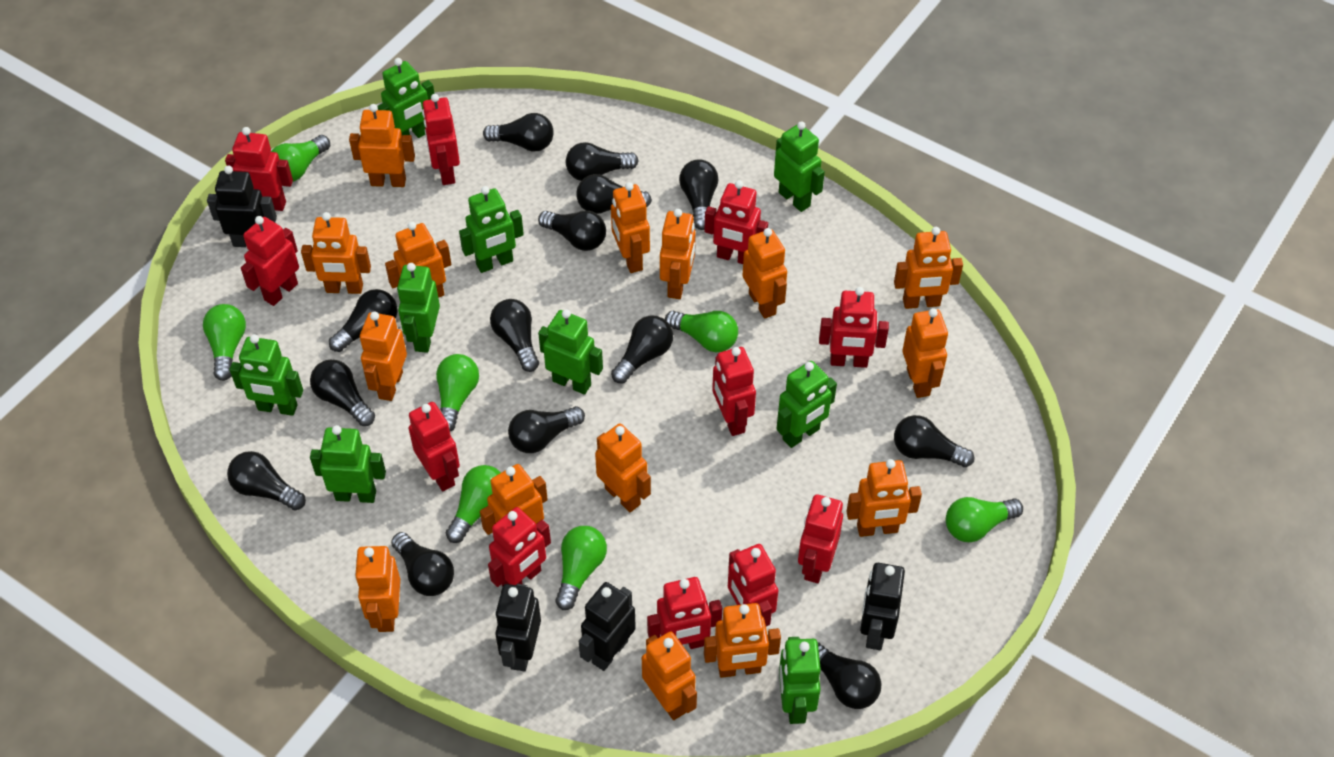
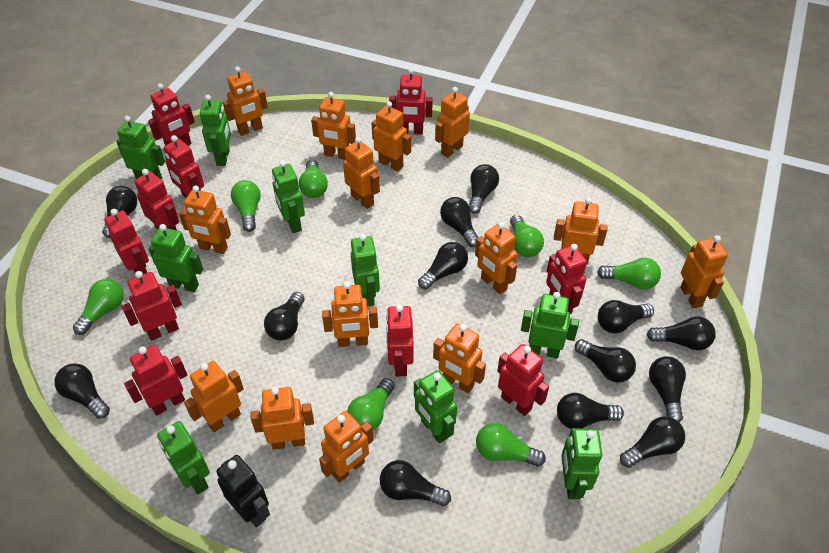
black light bulb: 14 -> 13
black robot: 4 -> 1
orange robot: 15 -> 14
red robot: 11 -> 10

